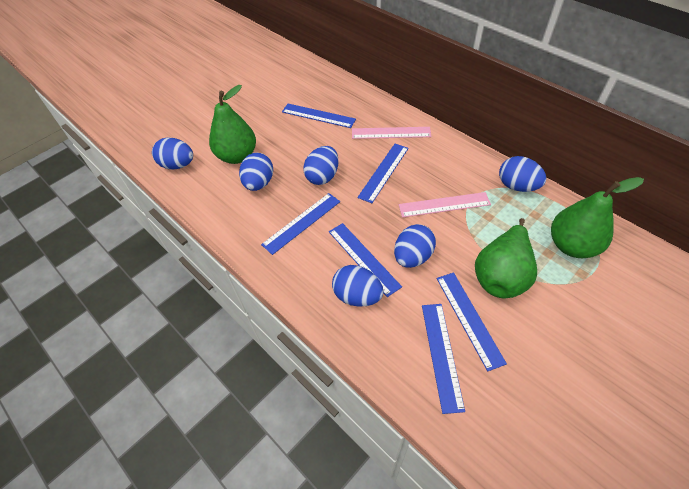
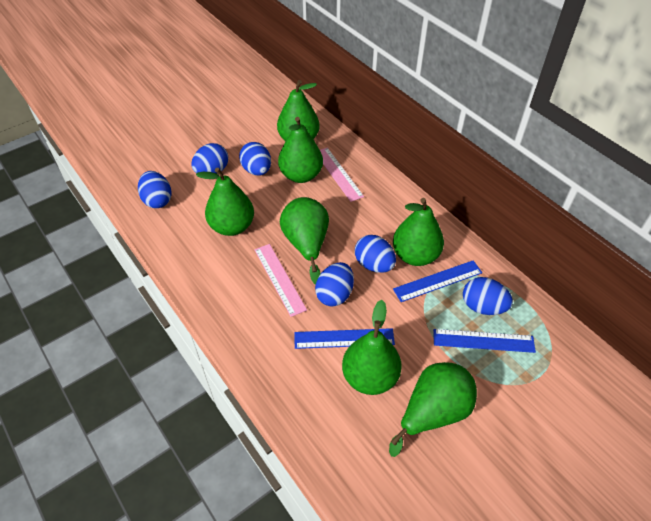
blue ruler: 6 -> 3
green pear: 3 -> 7

